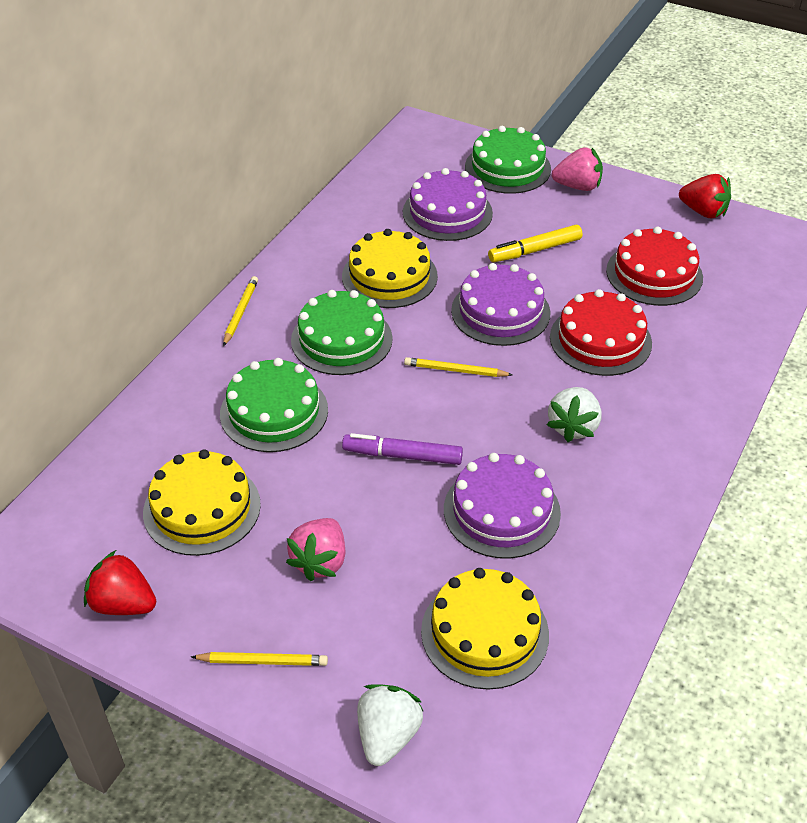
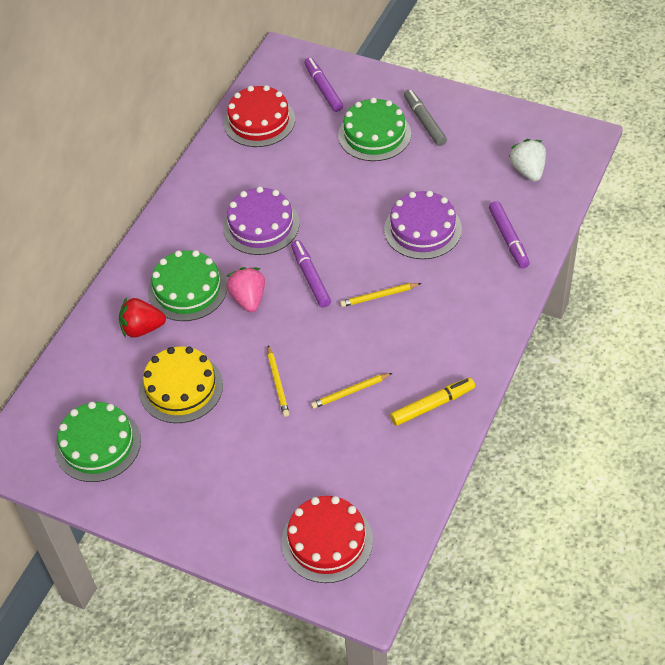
grey marker: 0 -> 1
pink strawberry: 2 -> 1
purple cake: 3 -> 2
purple marker: 1 -> 3
red strawberry: 2 -> 1
white strawberry: 2 -> 1
yellow cake: 3 -> 1

